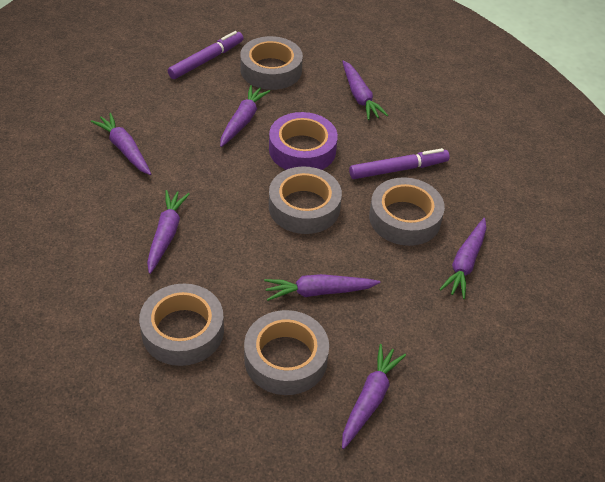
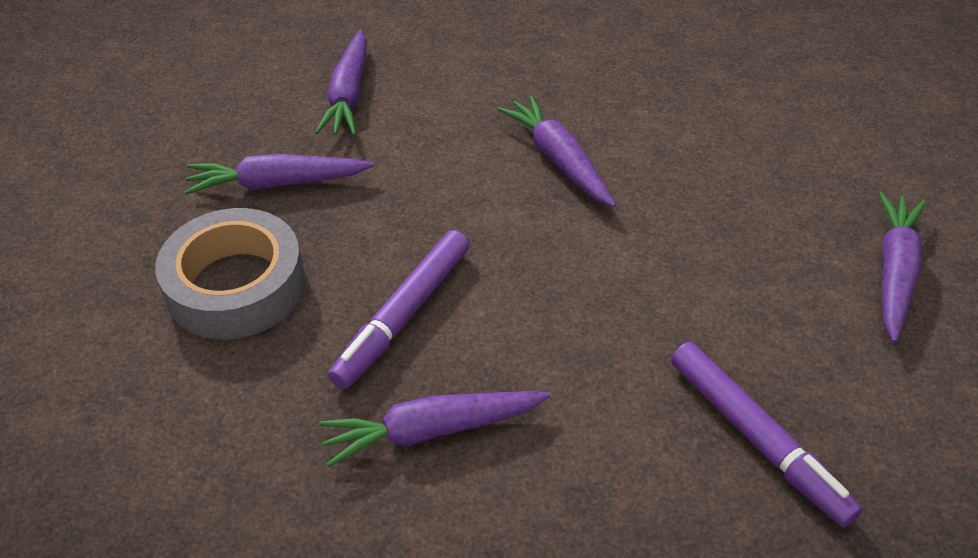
grey tape: 5 -> 1
purple carrot: 7 -> 5
purple tape: 1 -> 0

